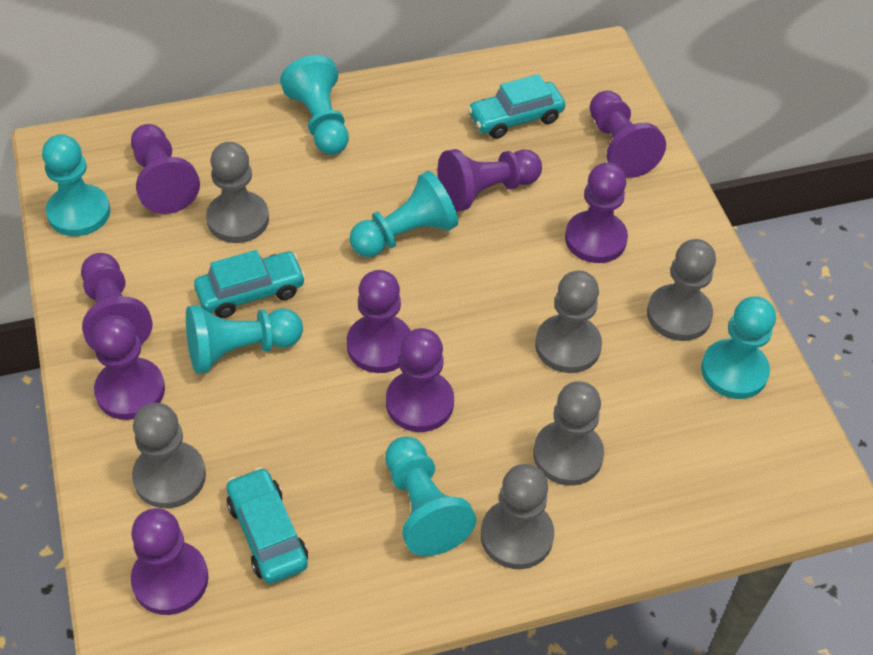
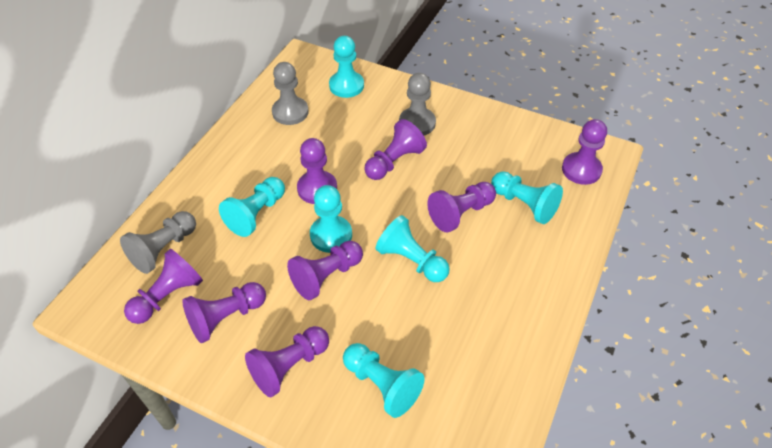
grey pawn: 6 -> 3
purple pawn: 9 -> 8
turquoise car: 3 -> 0

